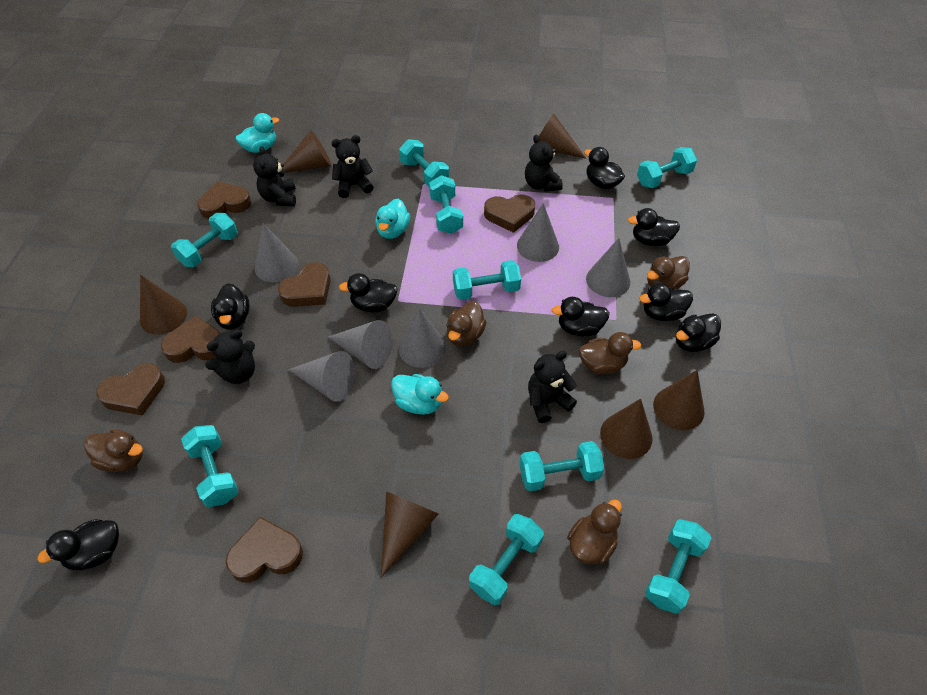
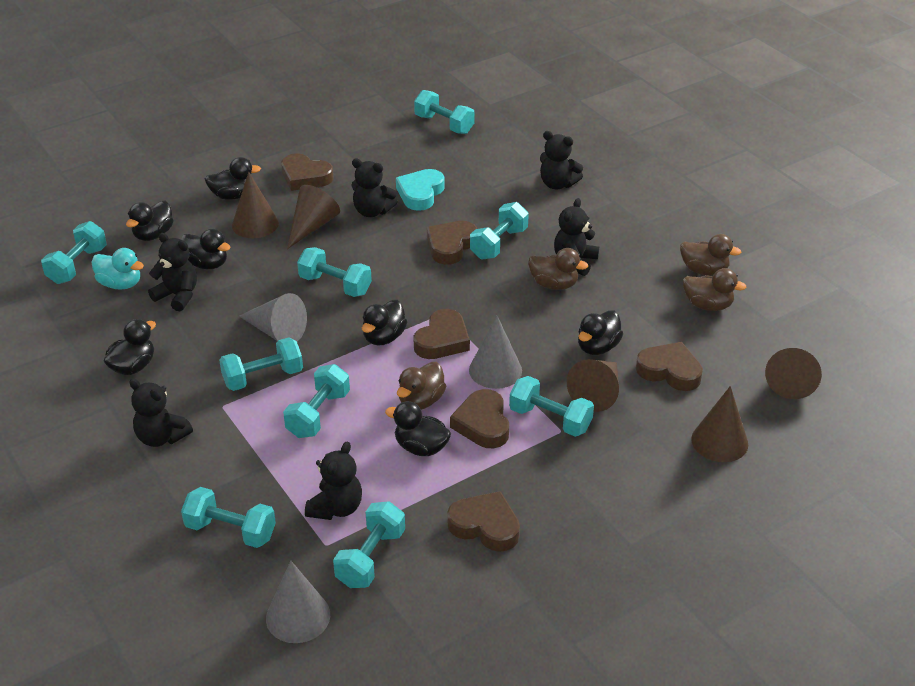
black duck: 8 -> 7
black teddy bear: 5 -> 6
brown cone: 6 -> 5
brown duck: 5 -> 4
grey cone: 6 -> 3
turquoise duck: 3 -> 1
turquoise heart: 0 -> 1

